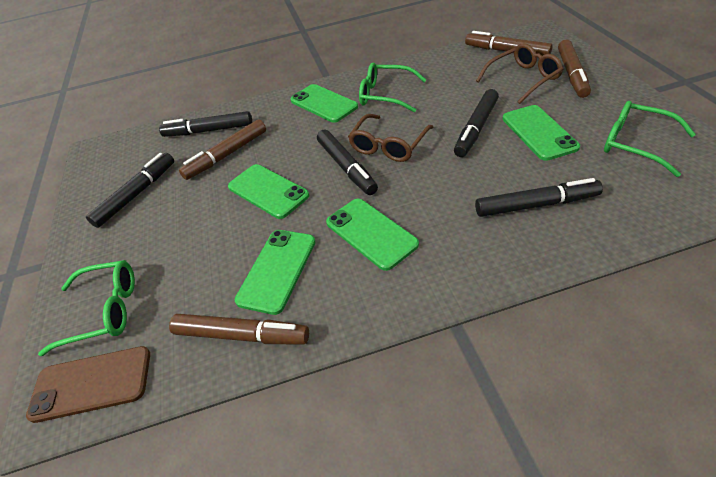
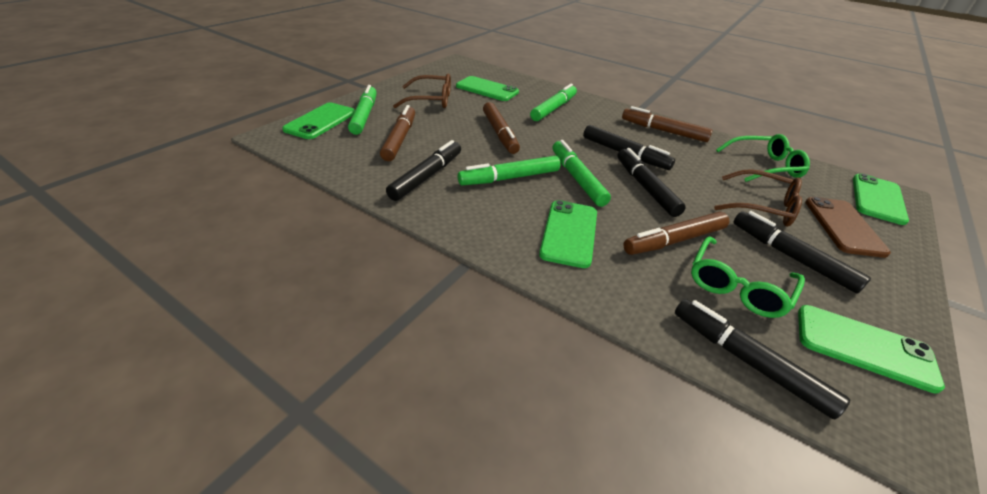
green glasses: 3 -> 2
green marker: 0 -> 4

